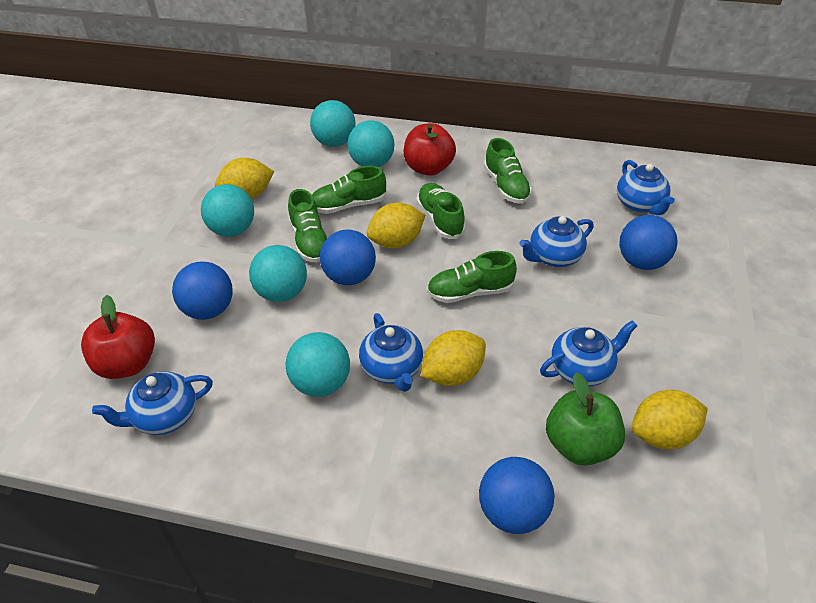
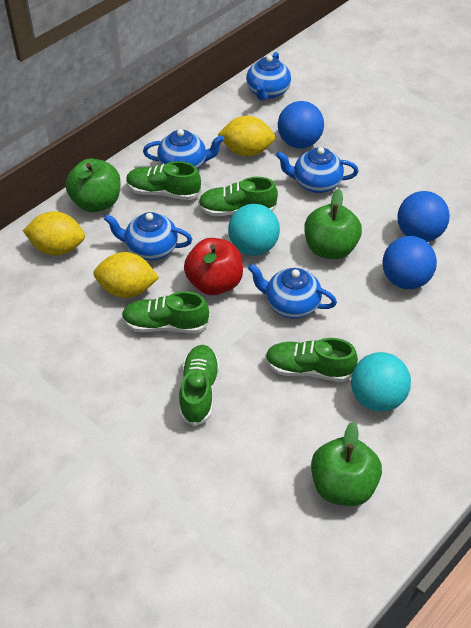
blue ball: 4 -> 3
green apple: 1 -> 3
red apple: 2 -> 1
turquoise ball: 5 -> 2
yellow lemon: 4 -> 3

